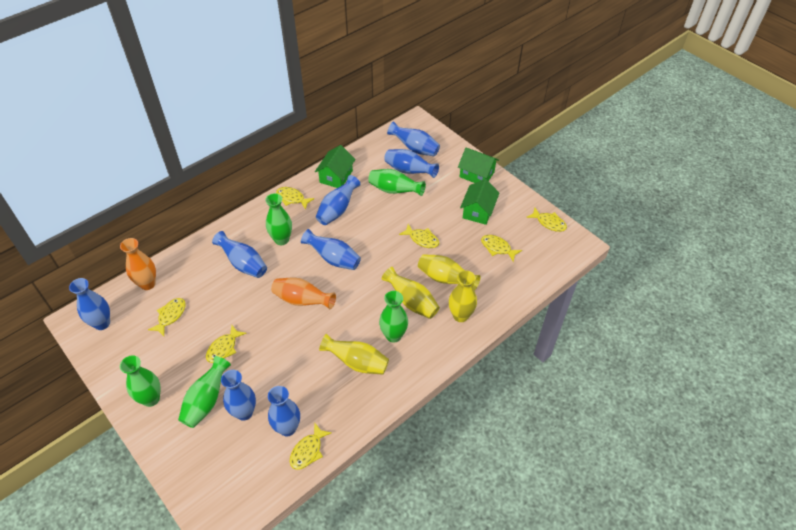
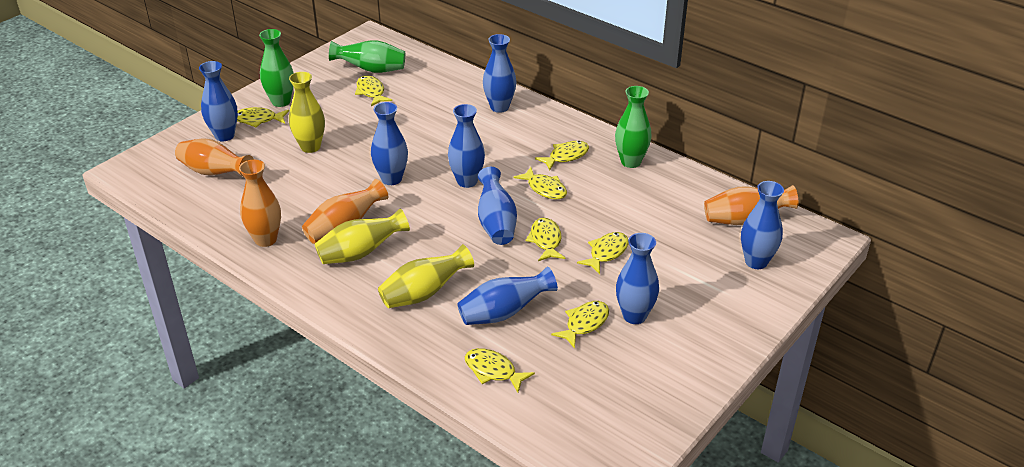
green house: 3 -> 0
green vase: 5 -> 3
orange vase: 2 -> 4
yellow fish: 7 -> 8
yellow vase: 4 -> 3

